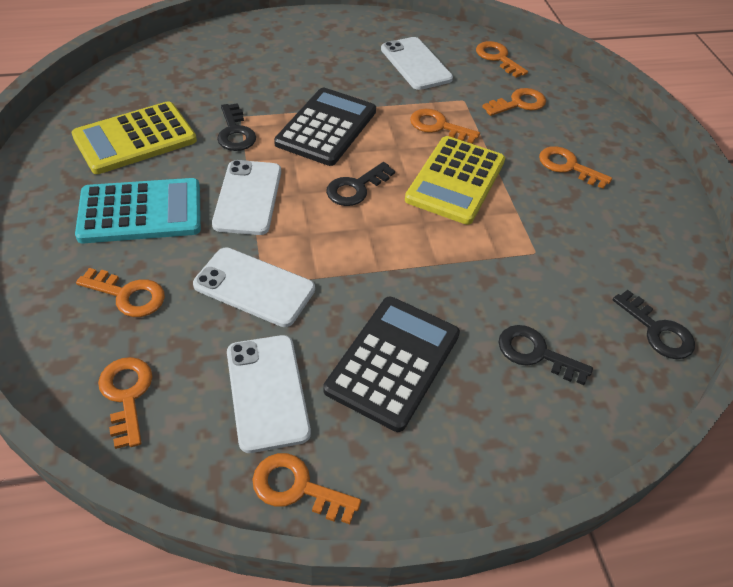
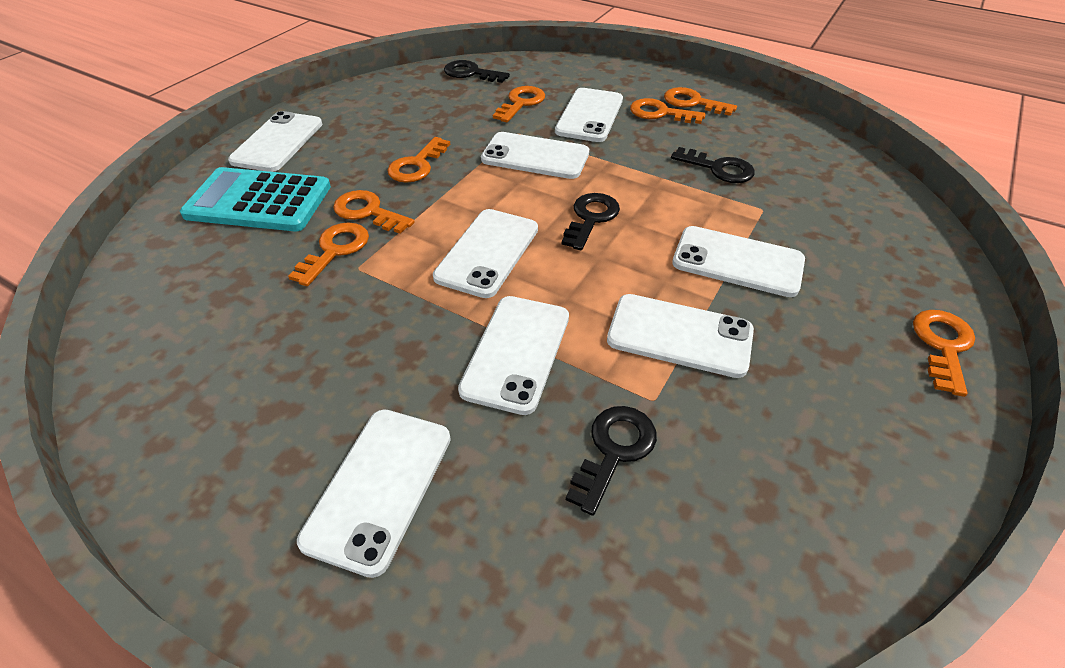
black calculator: 2 -> 0
white phone: 4 -> 8
yellow calculator: 2 -> 0

